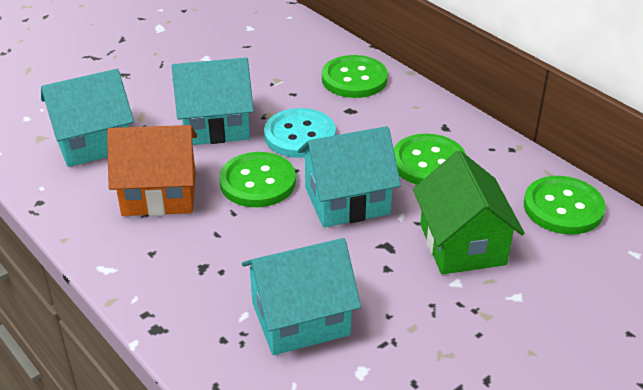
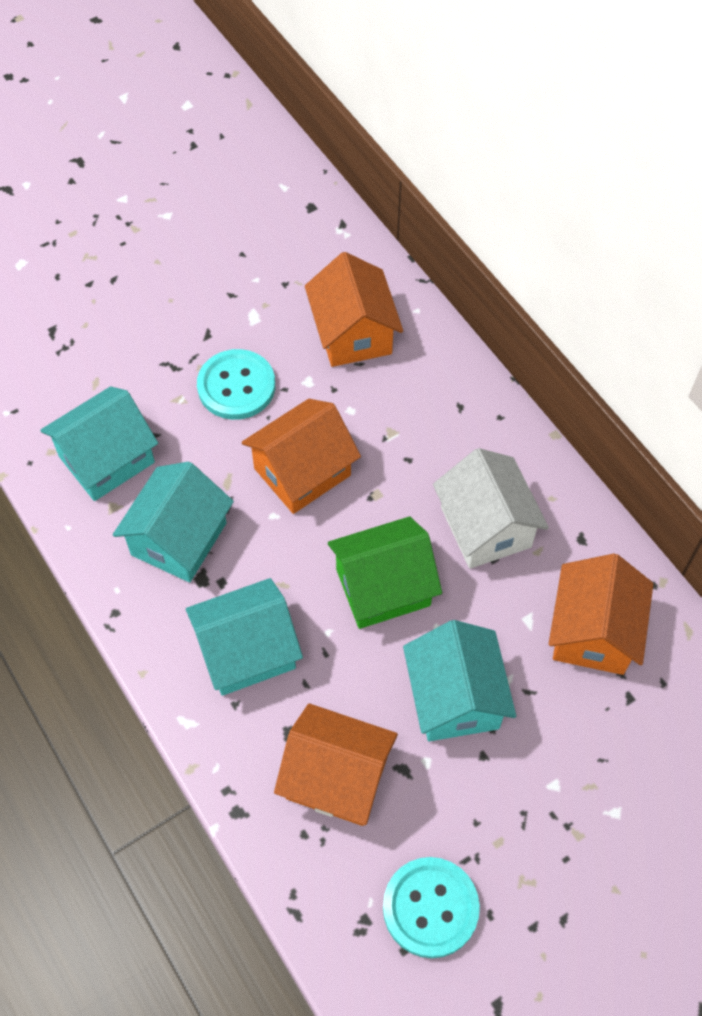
green button: 4 -> 0
orange house: 1 -> 4
turquoise button: 1 -> 2
white house: 0 -> 1

